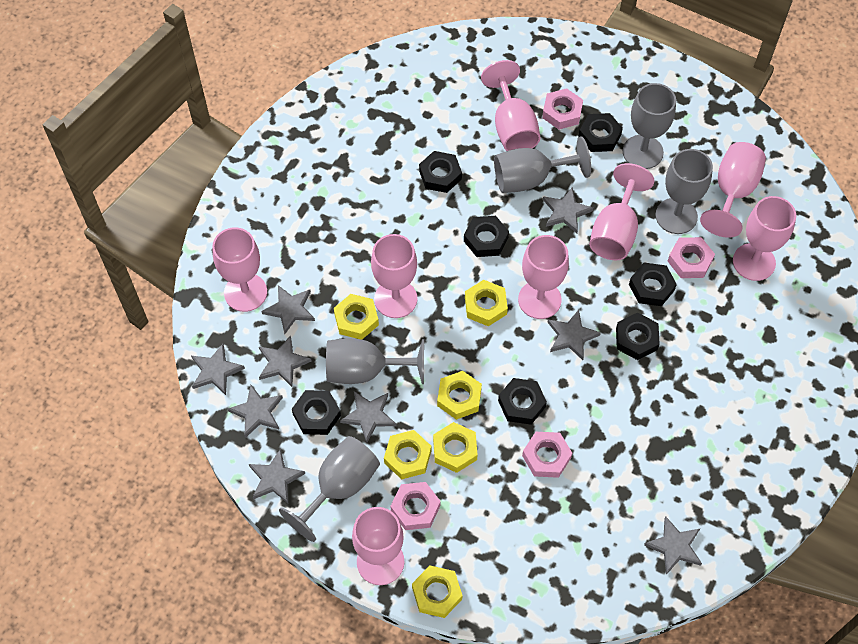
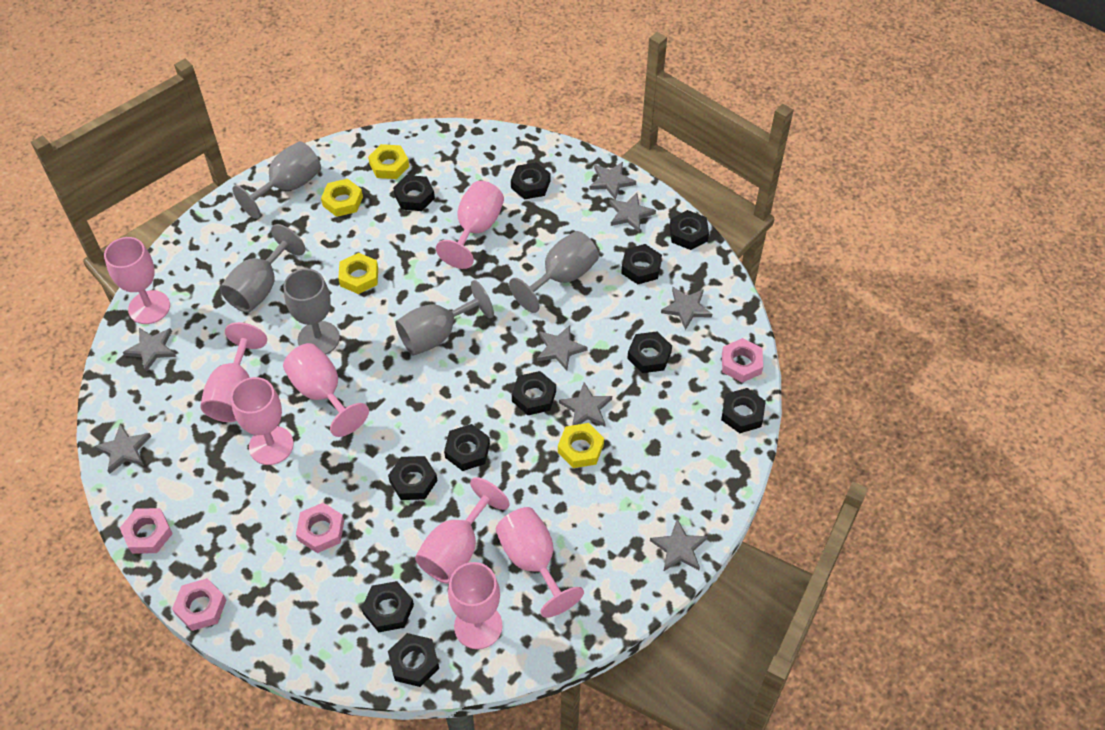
black nut: 7 -> 11
grey star: 9 -> 8
yellow nut: 6 -> 4

